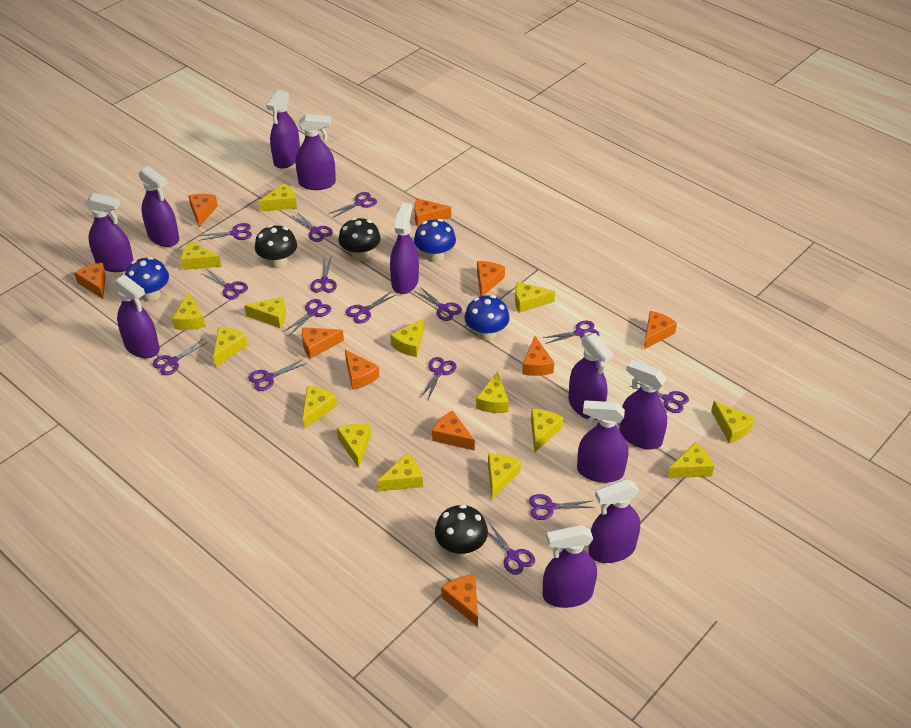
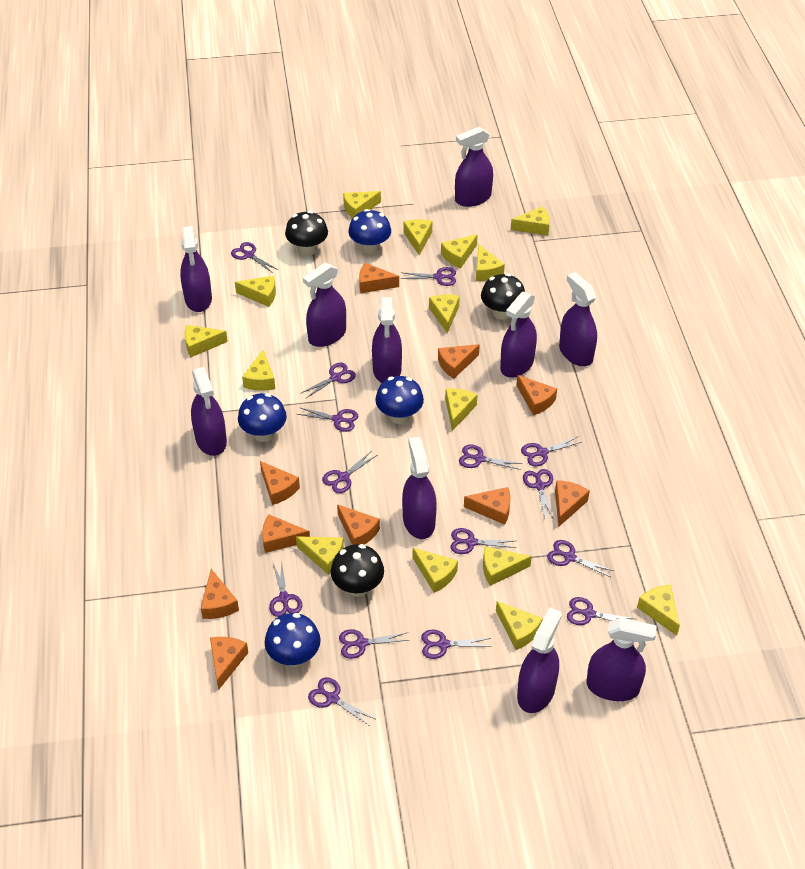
blue mushroom: 3 -> 4
purple spray bottle: 11 -> 10

